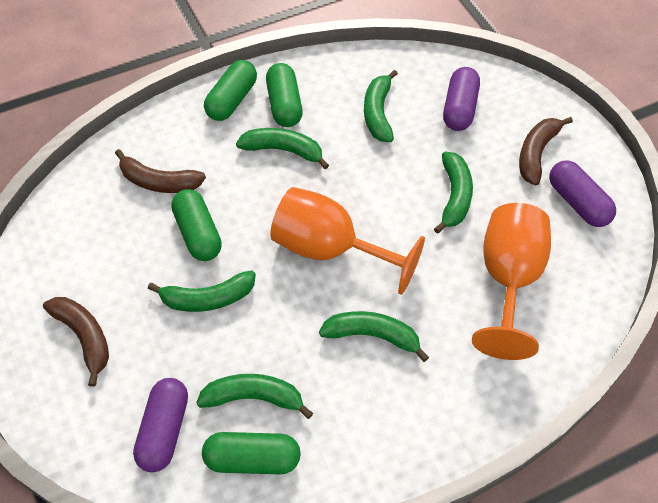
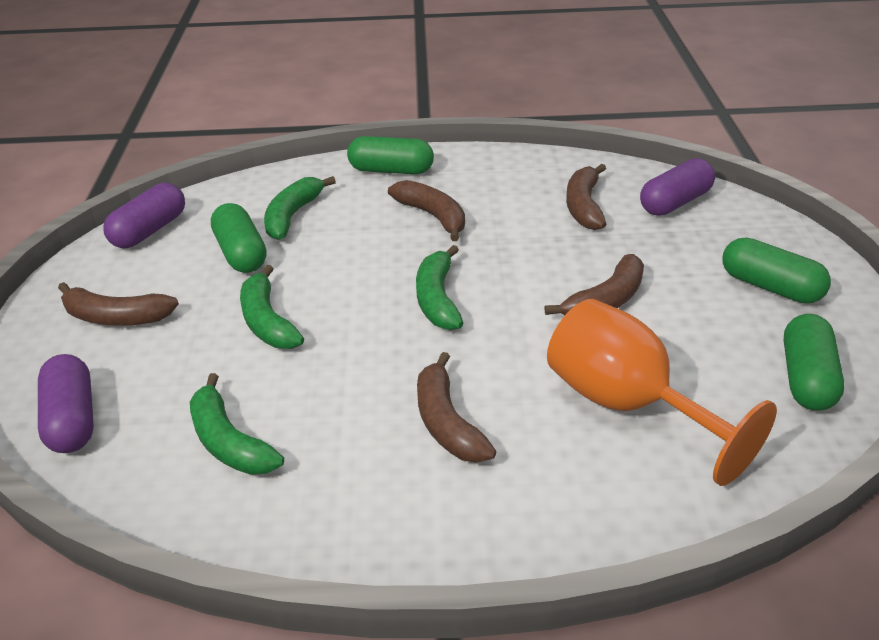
brown banana: 3 -> 5
green banana: 6 -> 4
orange goblet: 2 -> 1

